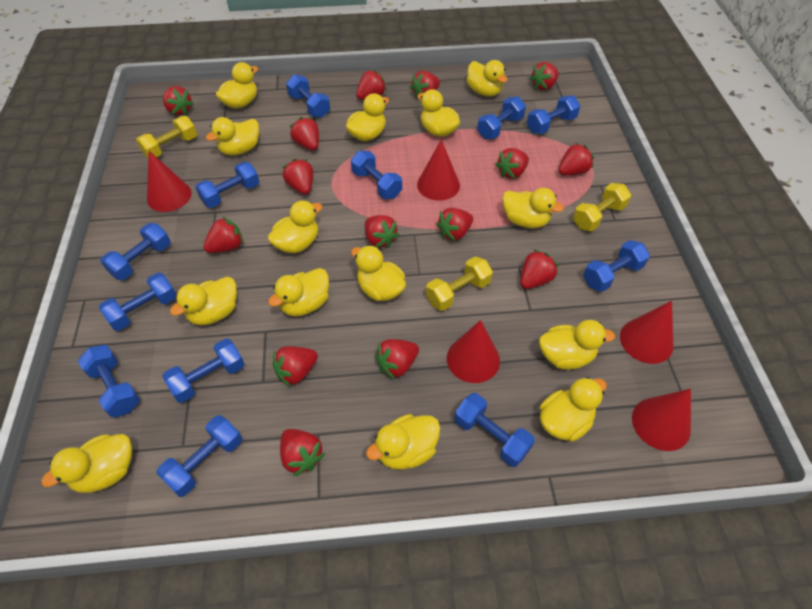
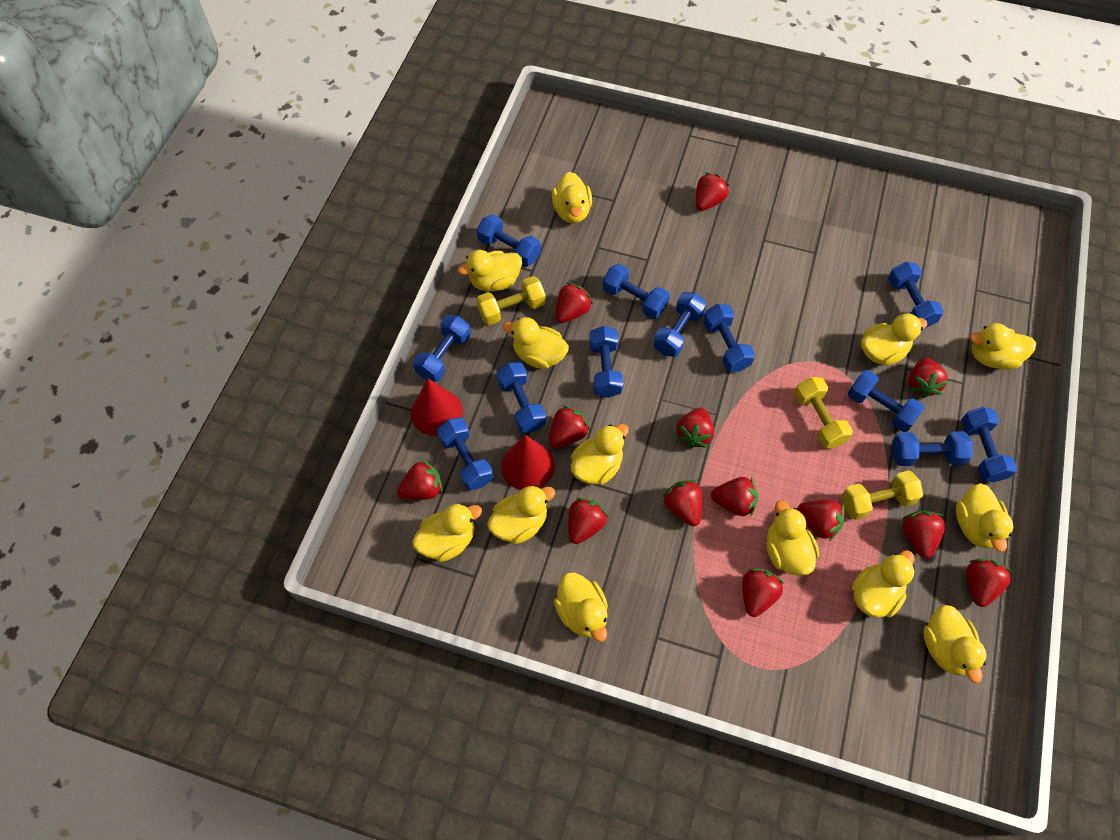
red cone: 5 -> 2
red strawberry: 15 -> 13
yellow duck: 14 -> 13

